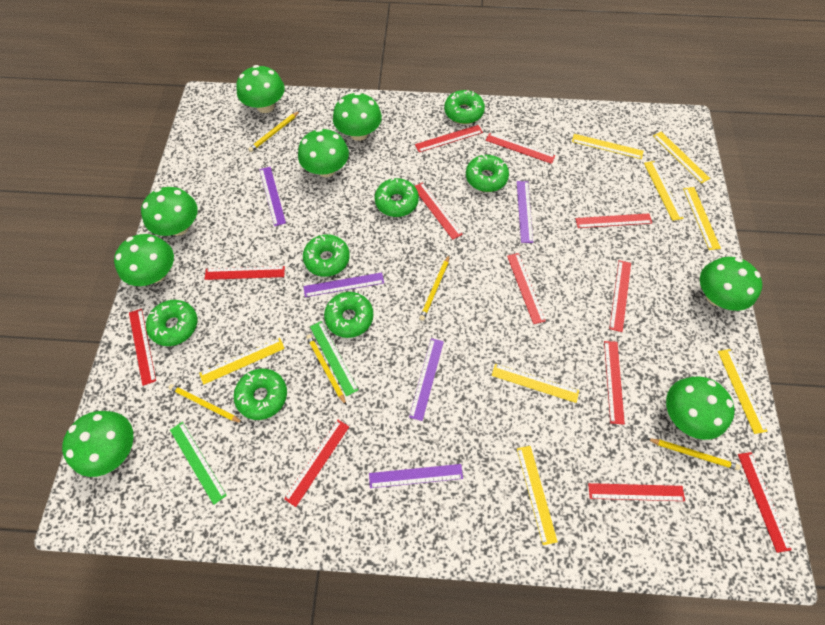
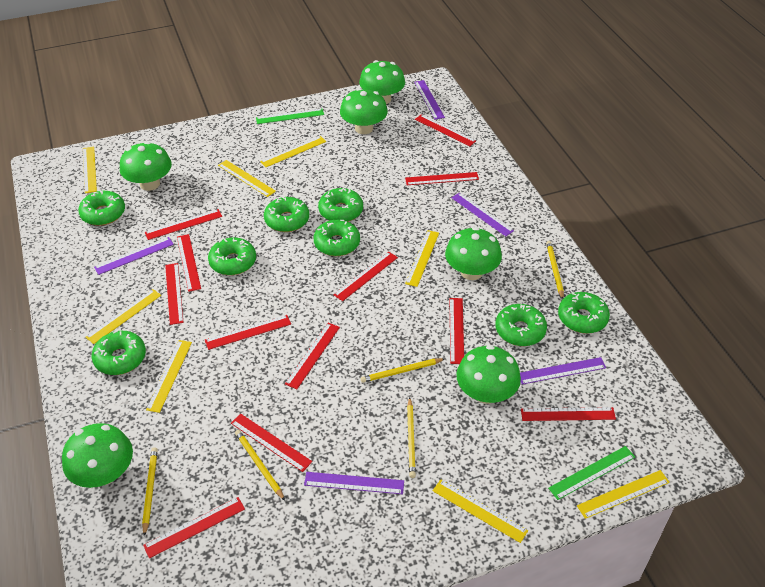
green donut: 7 -> 8
green mushroom: 8 -> 6

